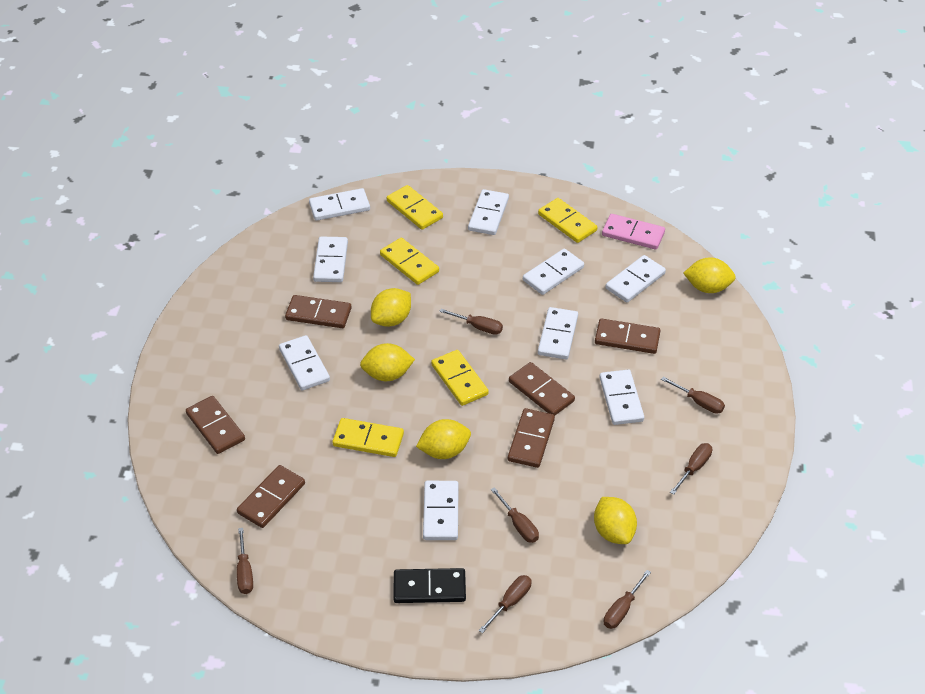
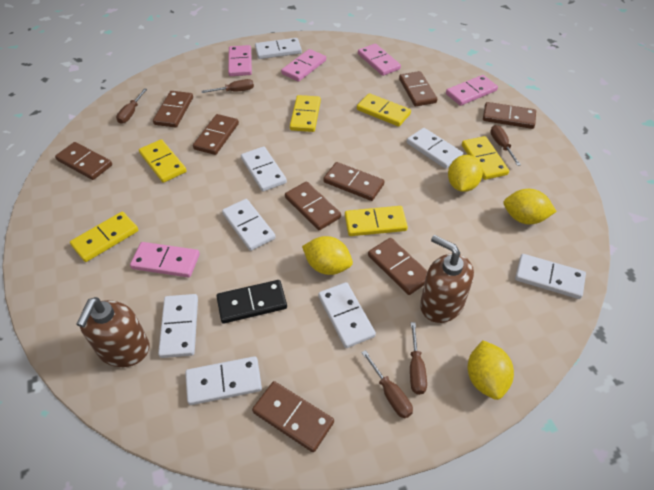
brown domino: 6 -> 9
brown screwdriver: 7 -> 5
brown soap dispenser: 0 -> 2
pink domino: 1 -> 5
white domino: 9 -> 8
yellow domino: 5 -> 6
yellow lemon: 5 -> 4

